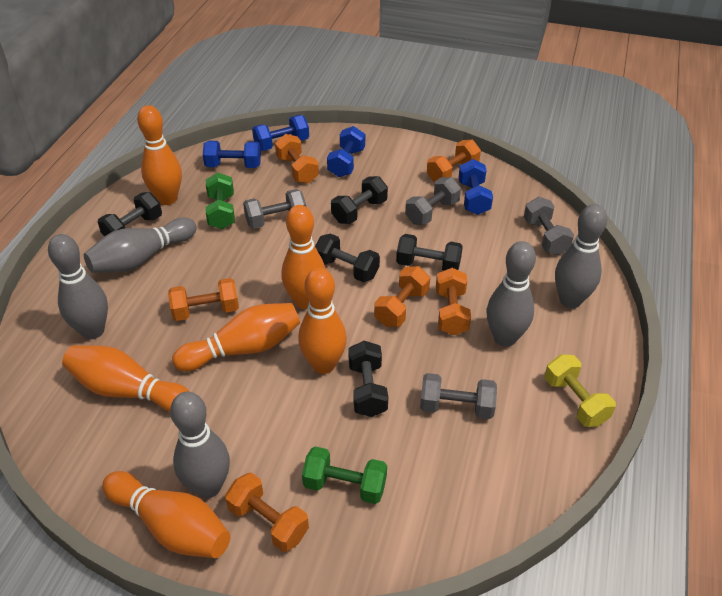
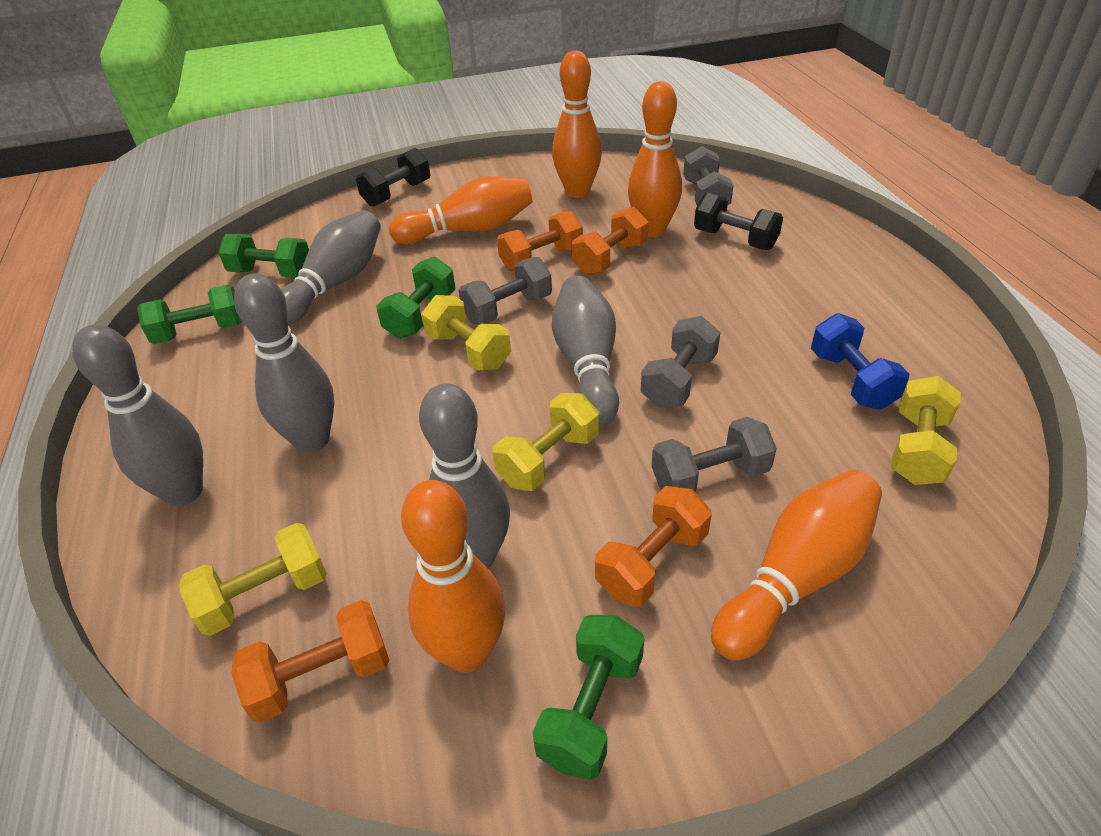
black dumbbell: 5 -> 2
blue dumbbell: 4 -> 1
green dumbbell: 2 -> 4
orange bowling pin: 6 -> 5
orange dumbbell: 6 -> 4
yellow dumbbell: 1 -> 4

